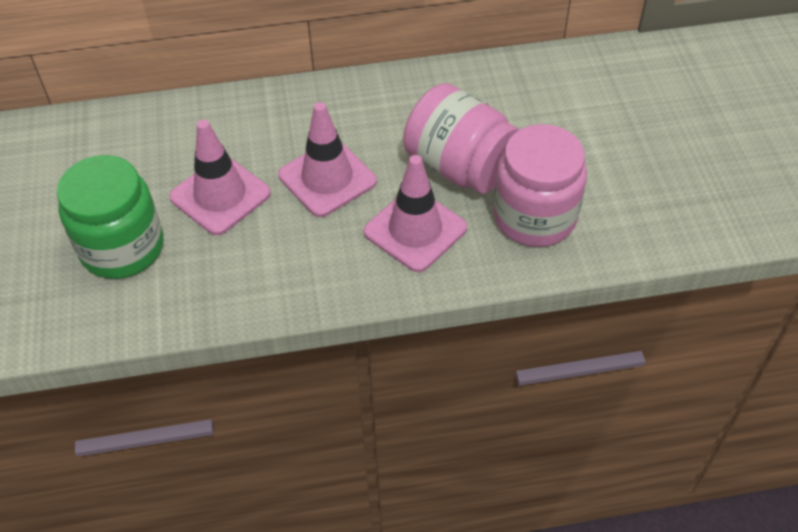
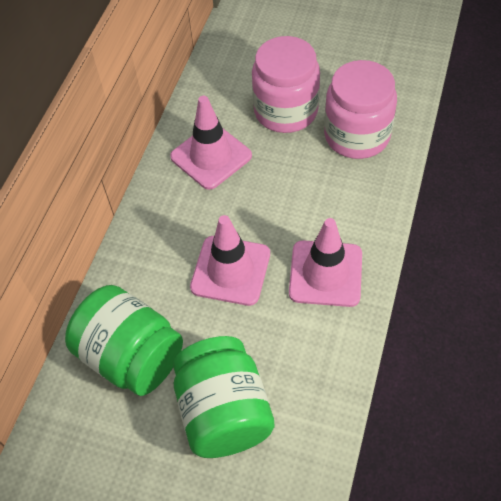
green jar: 1 -> 2

